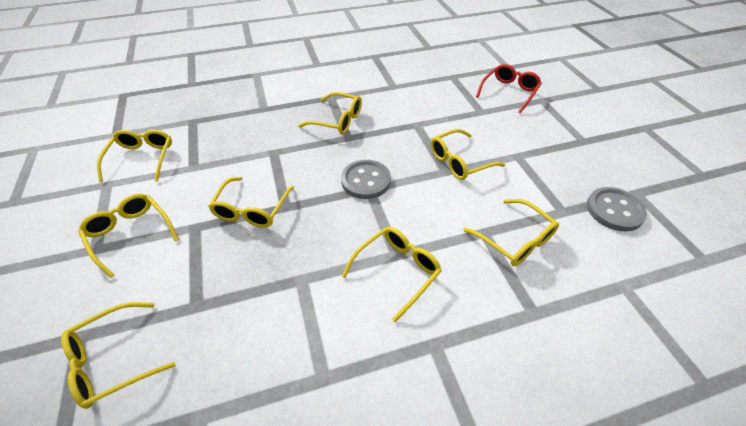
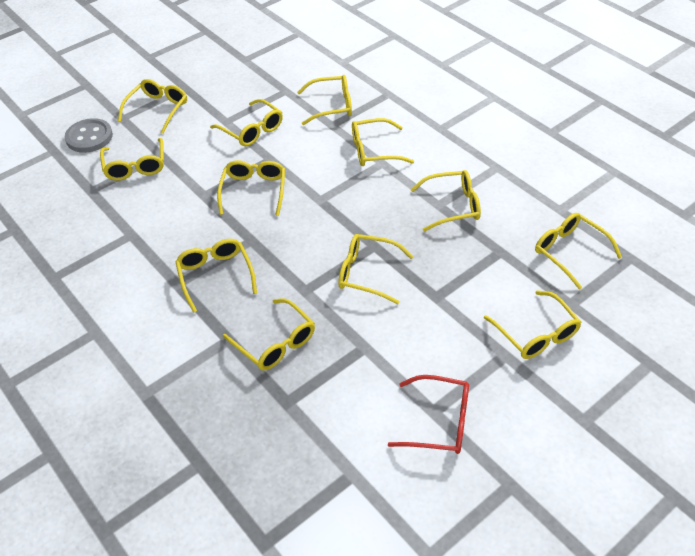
grey button: 2 -> 1
yellow glasses: 8 -> 12

